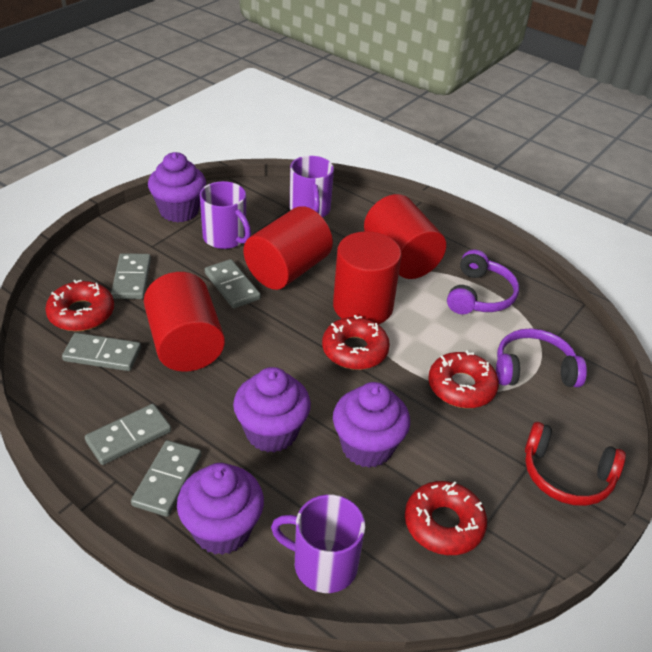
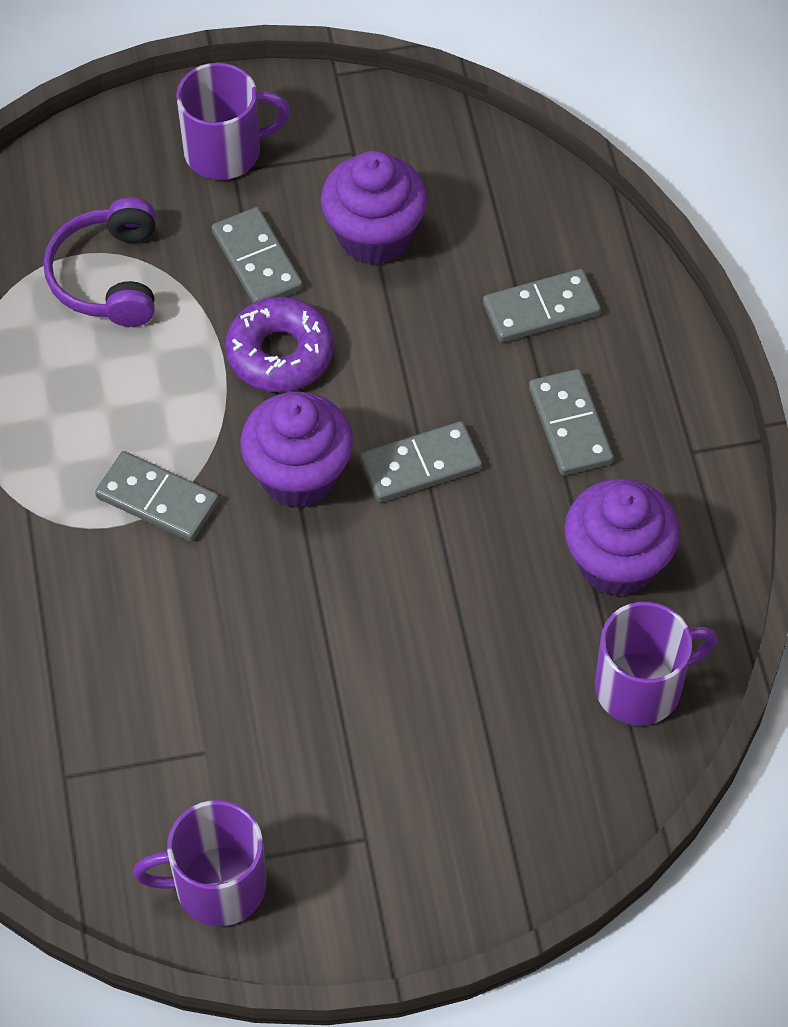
purple cupcake: 4 -> 3
purple donut: 0 -> 1
purple headphones: 2 -> 1
red cylinder: 4 -> 0
red donut: 4 -> 0
red headphones: 1 -> 0

